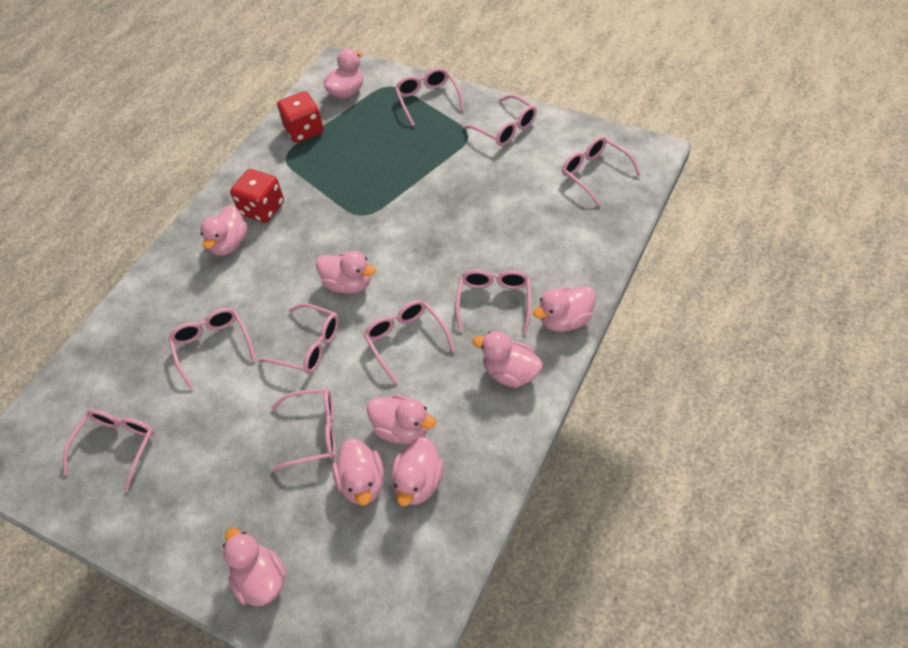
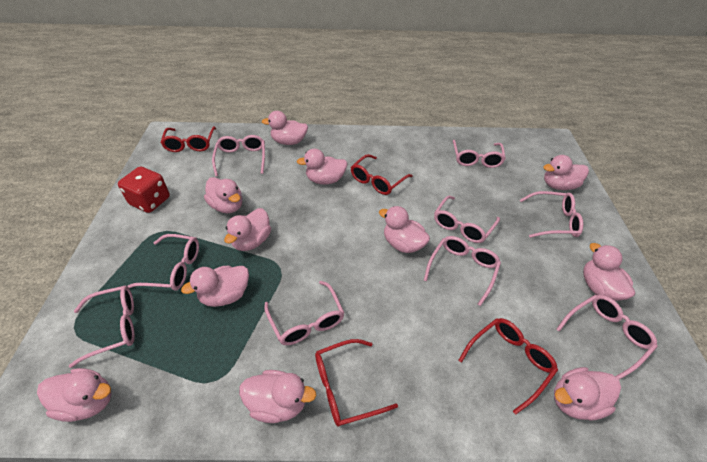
pink duck: 9 -> 11
red dice: 2 -> 1
red glasses: 0 -> 4

